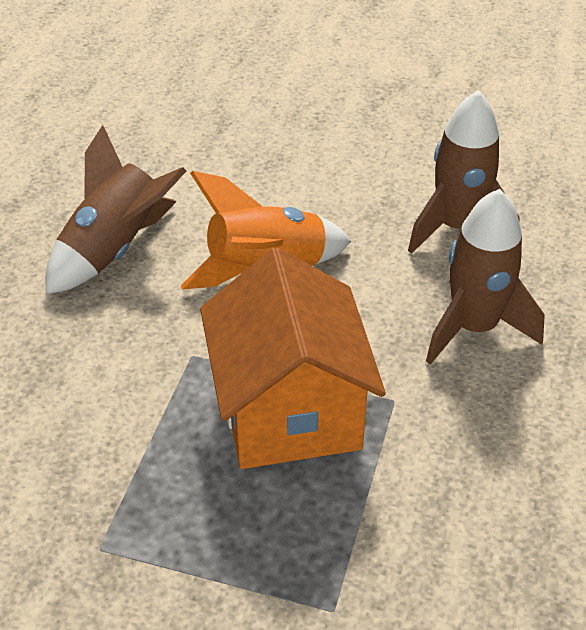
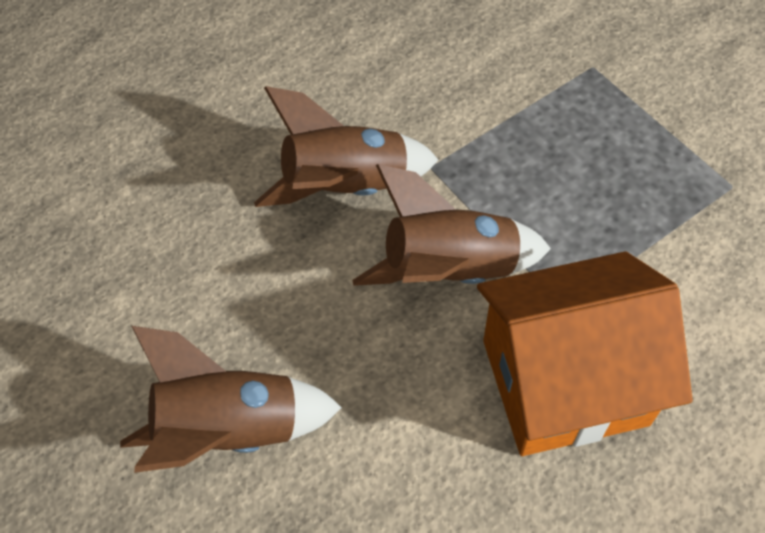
orange rocket: 1 -> 0

